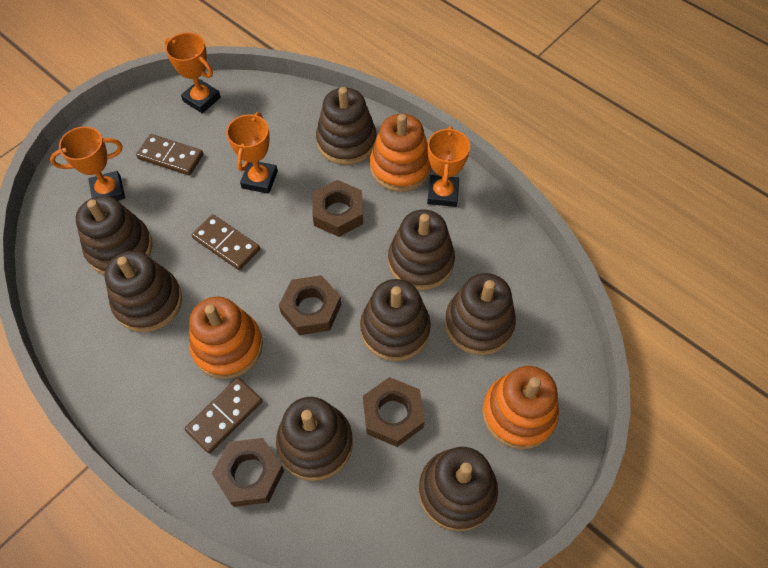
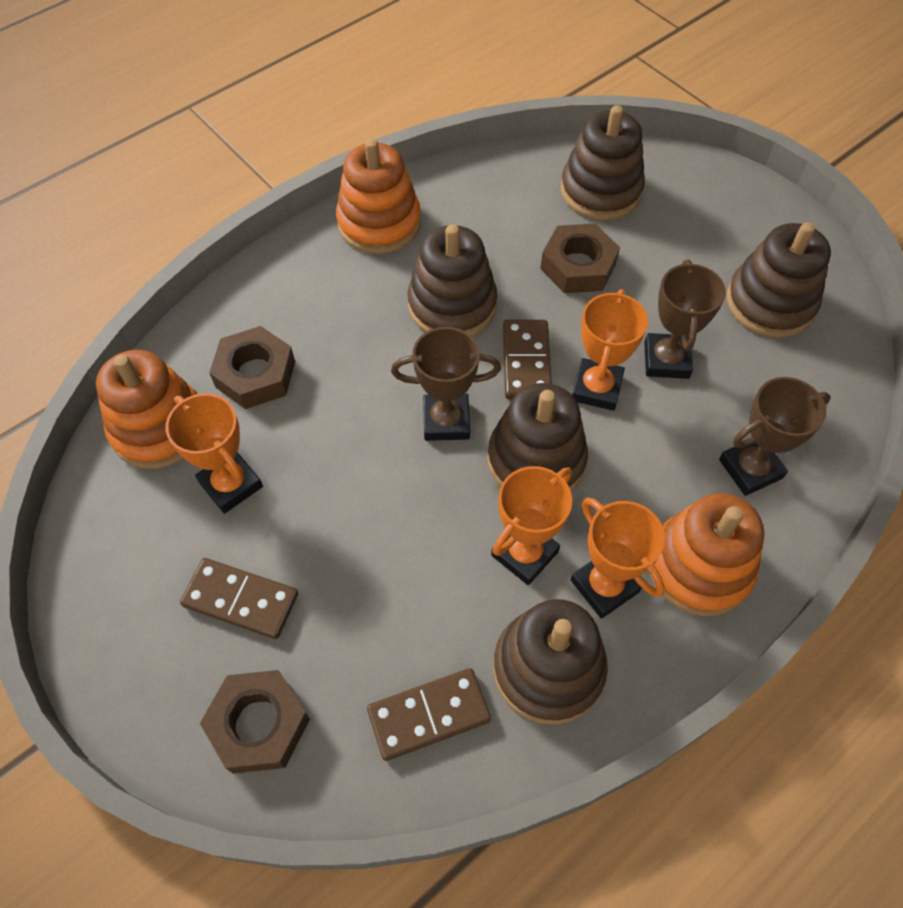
brown nut: 4 -> 3
brown stacking toy: 8 -> 5
brown trophy: 0 -> 3

